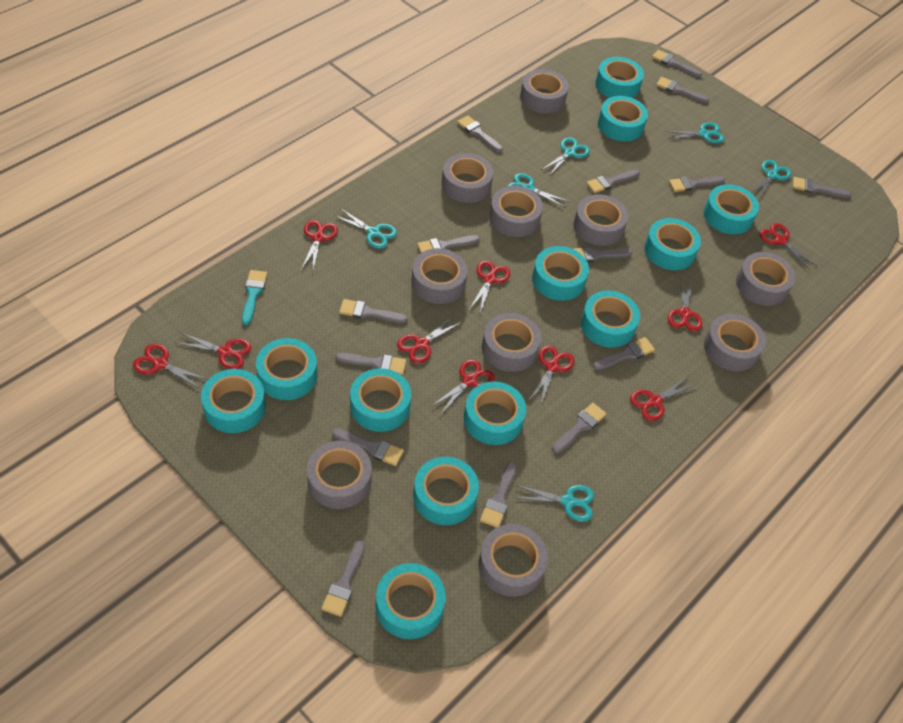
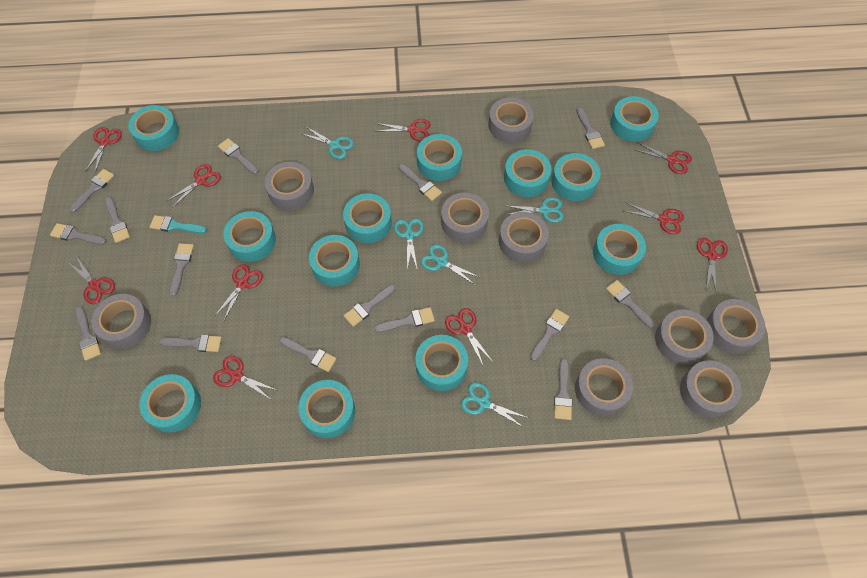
grey tape: 10 -> 9
turquoise scissors: 6 -> 5

